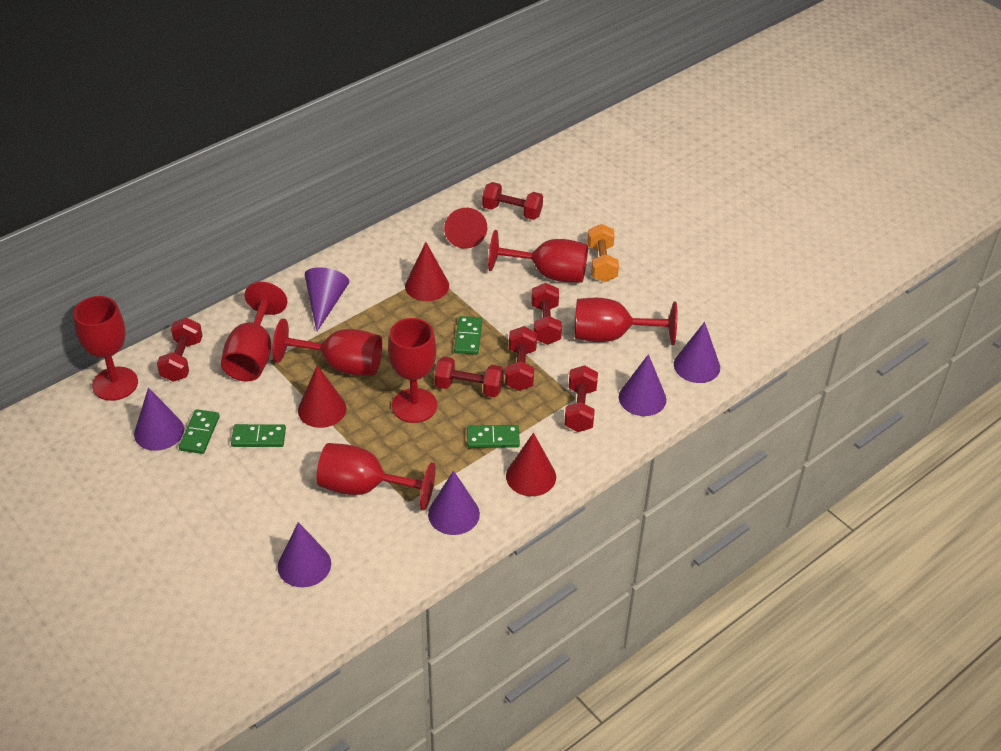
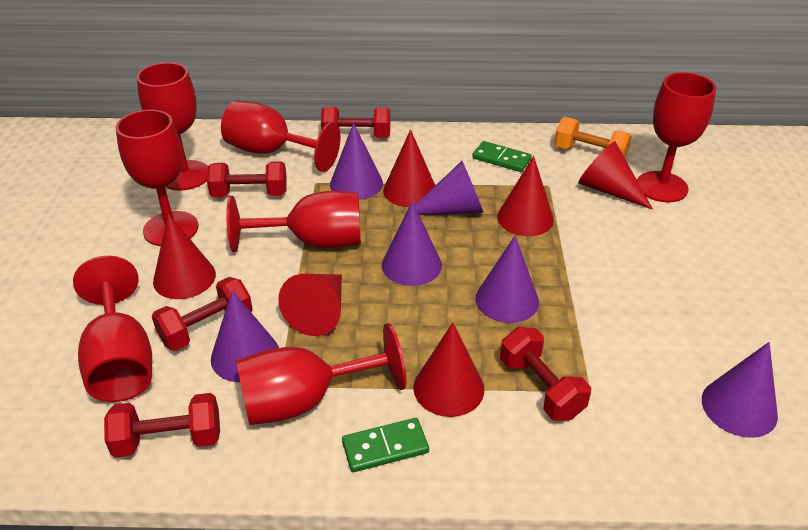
green domino: 4 -> 2
red cone: 4 -> 6
red dumbbell: 6 -> 5

